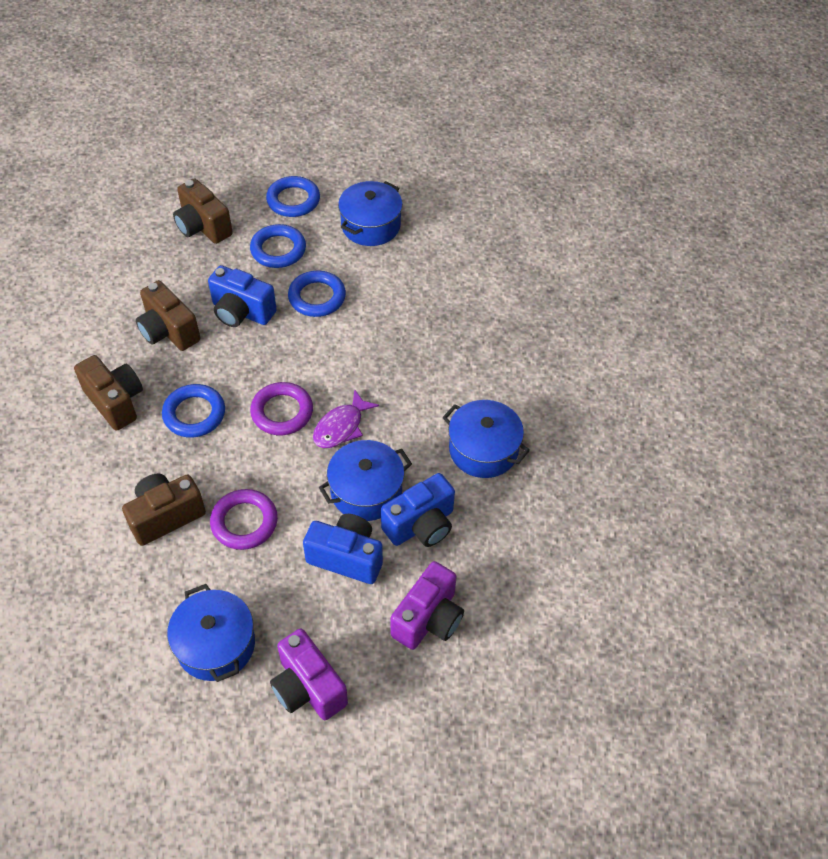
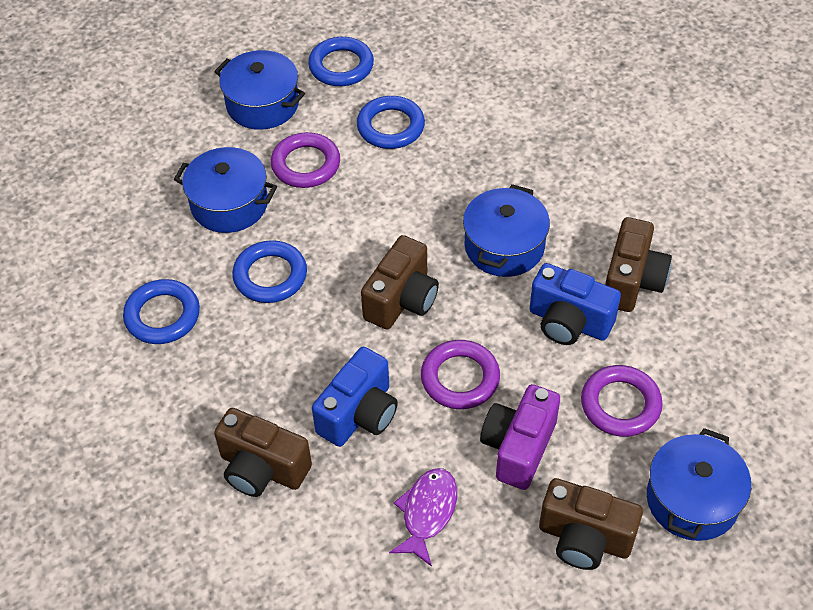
blue camera: 3 -> 2
purple camera: 2 -> 1
purple ring: 2 -> 3

